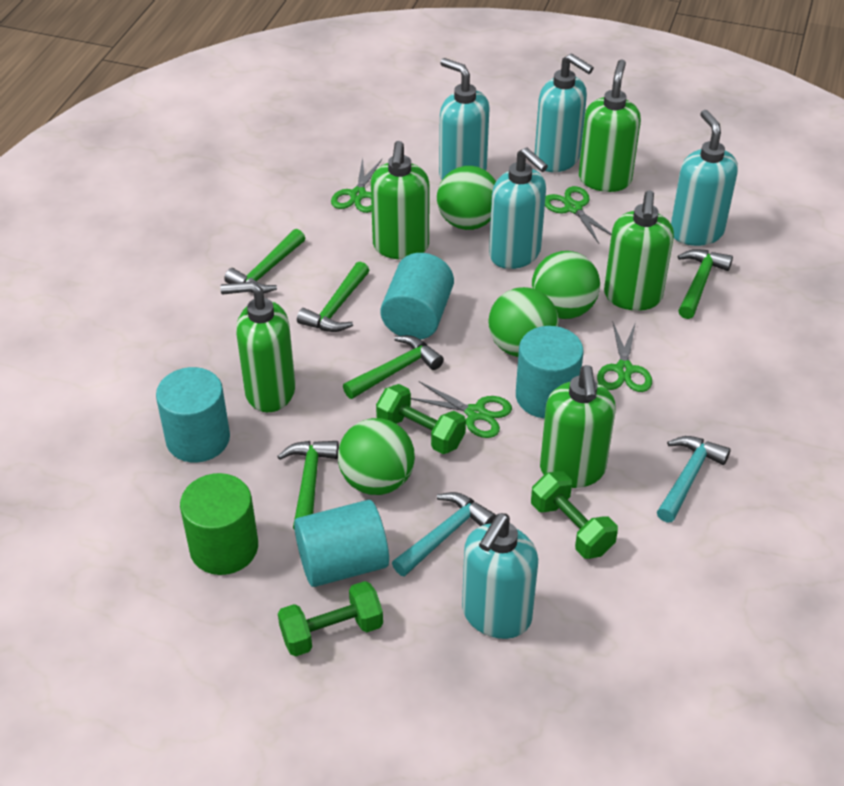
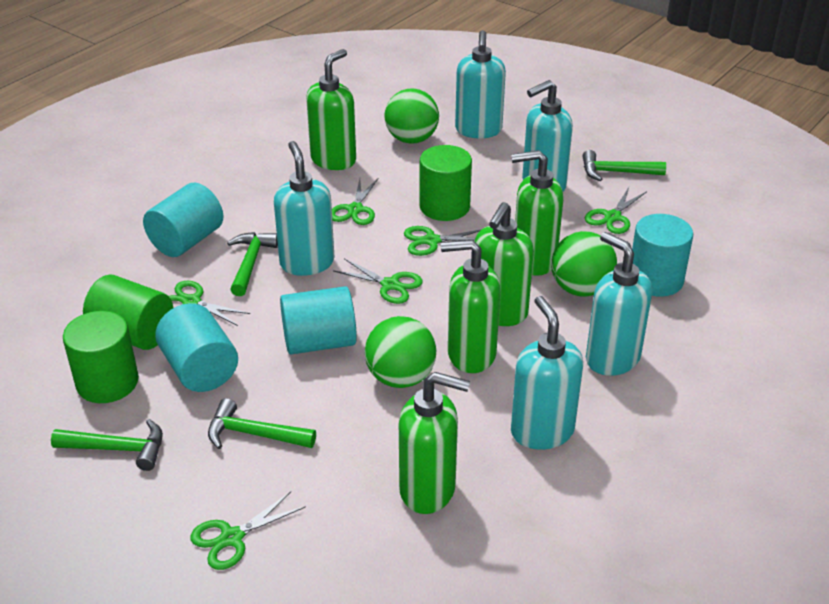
green ball: 4 -> 3
green cylinder: 1 -> 3
green dumbbell: 3 -> 0
green hammer: 5 -> 4
green scissors: 4 -> 6
turquoise hammer: 2 -> 0

